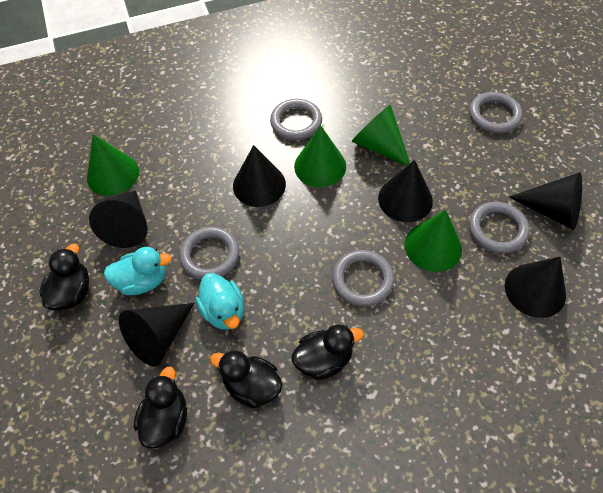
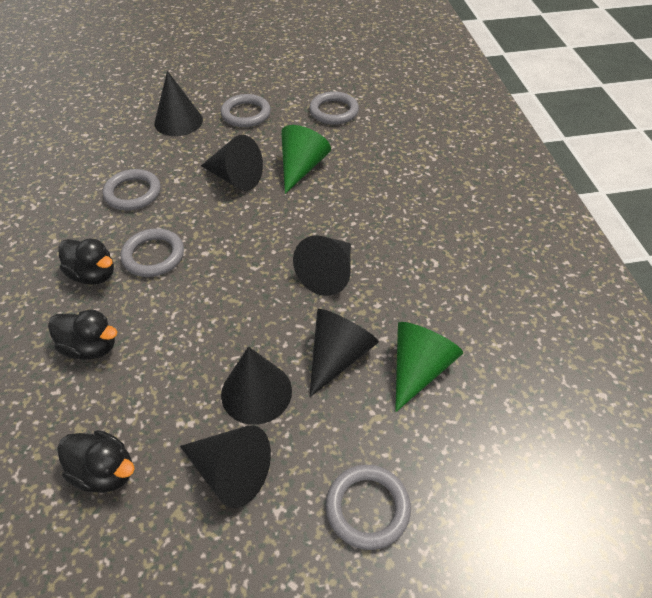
black duck: 4 -> 3
green cone: 4 -> 2
turquoise duck: 2 -> 0

